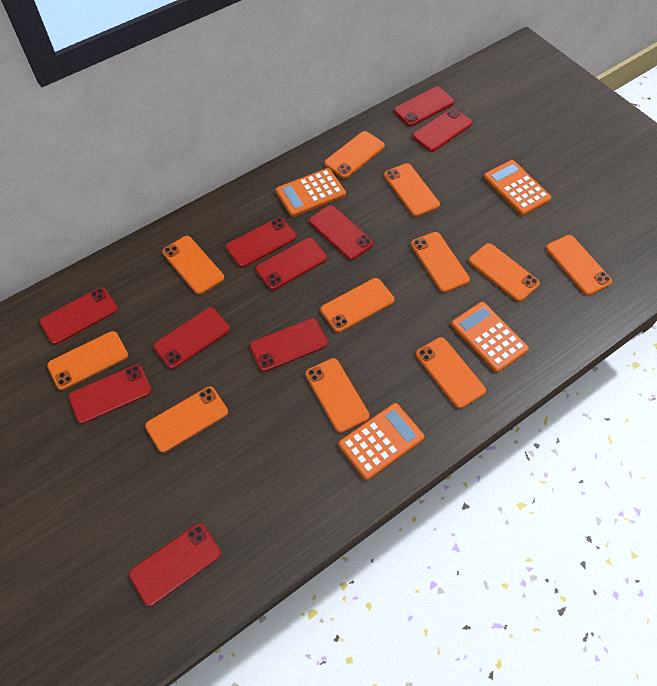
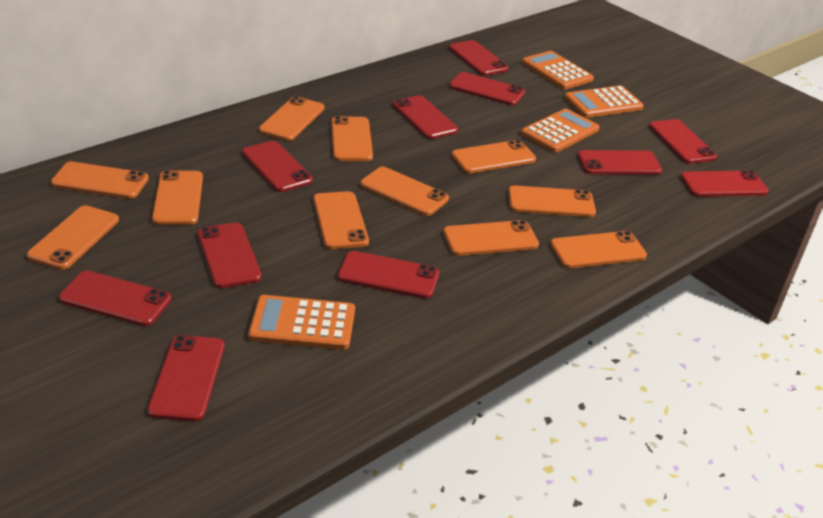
red phone: 10 -> 11

